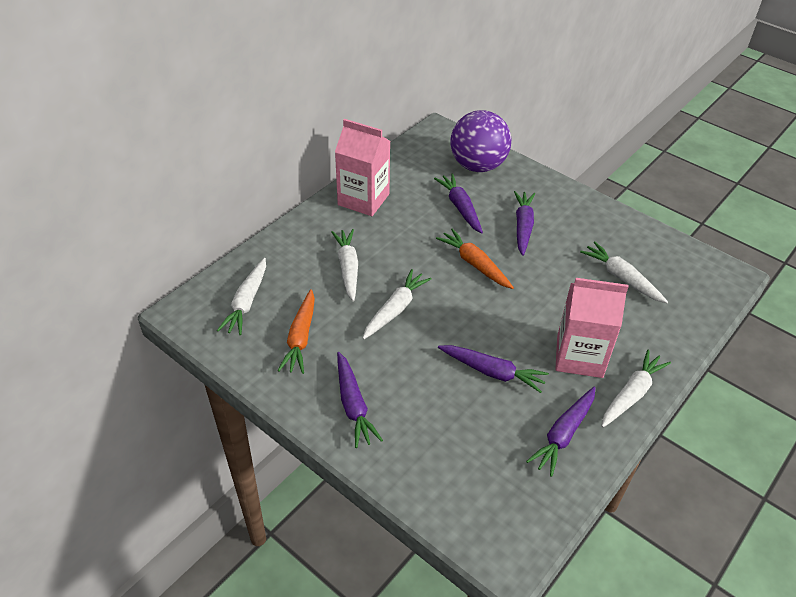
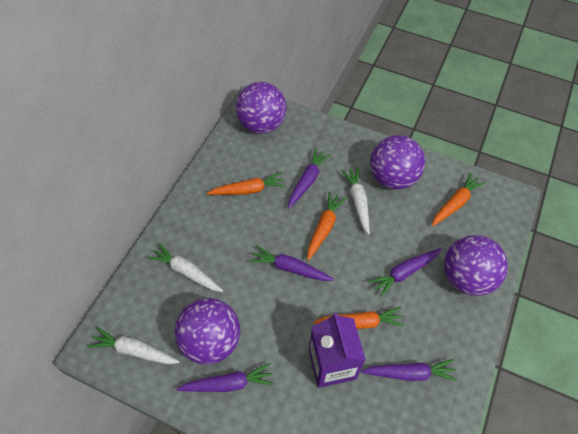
orange carrot: 2 -> 4
pink carton: 2 -> 0
purple ball: 1 -> 4
purple carton: 0 -> 1
white carrot: 5 -> 3

